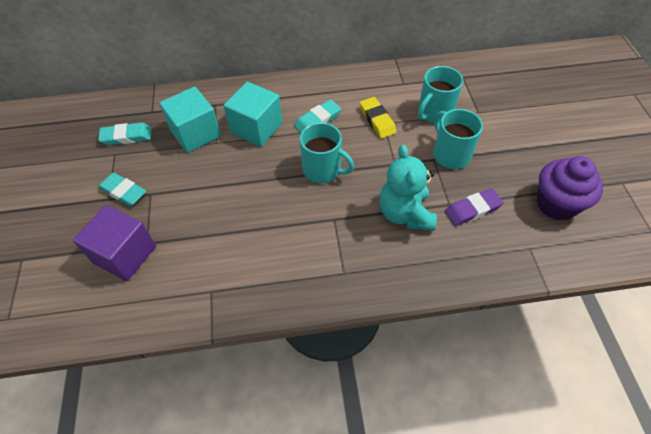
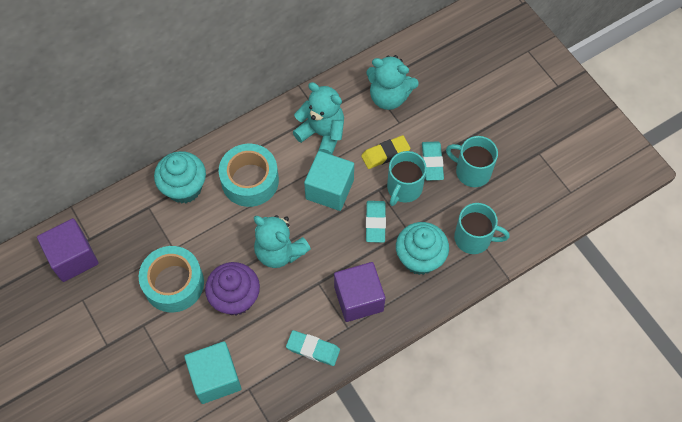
purple cube: 1 -> 2
purple eraser: 1 -> 0
turquoise cupcake: 0 -> 2
turquoise tape: 0 -> 2
turquoise teddy bear: 1 -> 3

